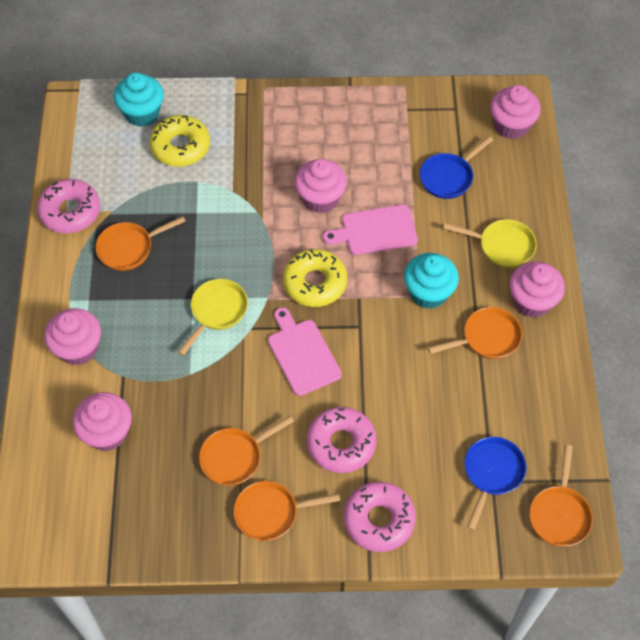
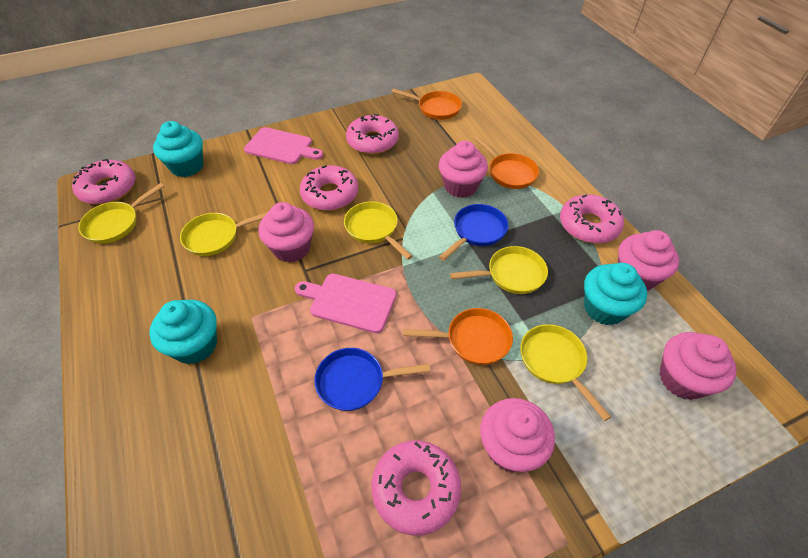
orange pan: 5 -> 3
pink donut: 3 -> 5
turquoise cupcake: 2 -> 3
yellow donut: 2 -> 0
yellow pan: 2 -> 5

